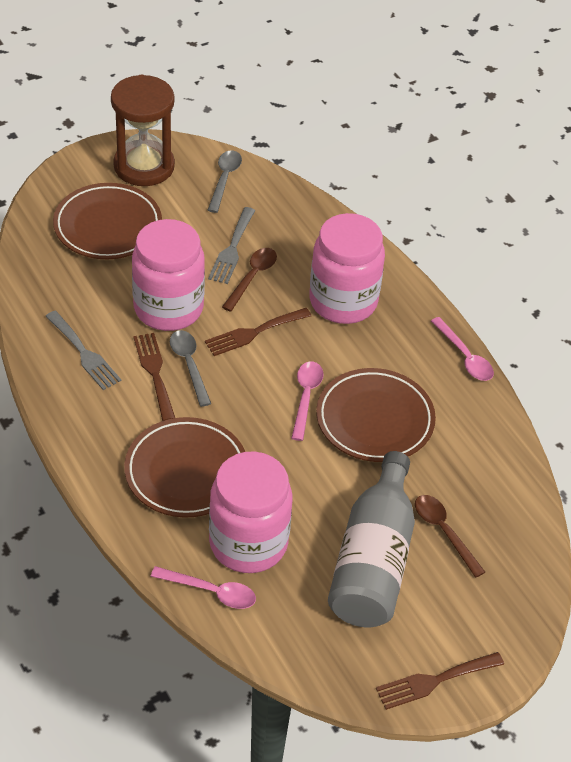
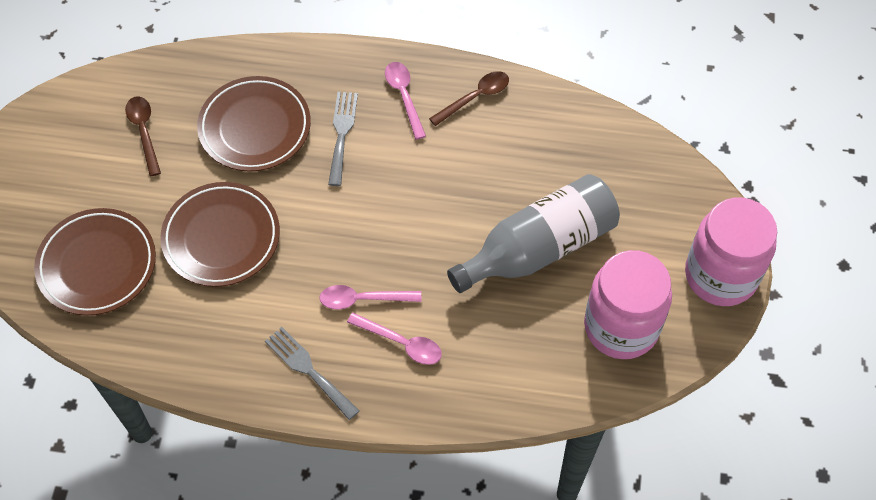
brown fork: 3 -> 0
brown hourglass: 1 -> 0
grey spoon: 2 -> 0
pink jar: 3 -> 2

